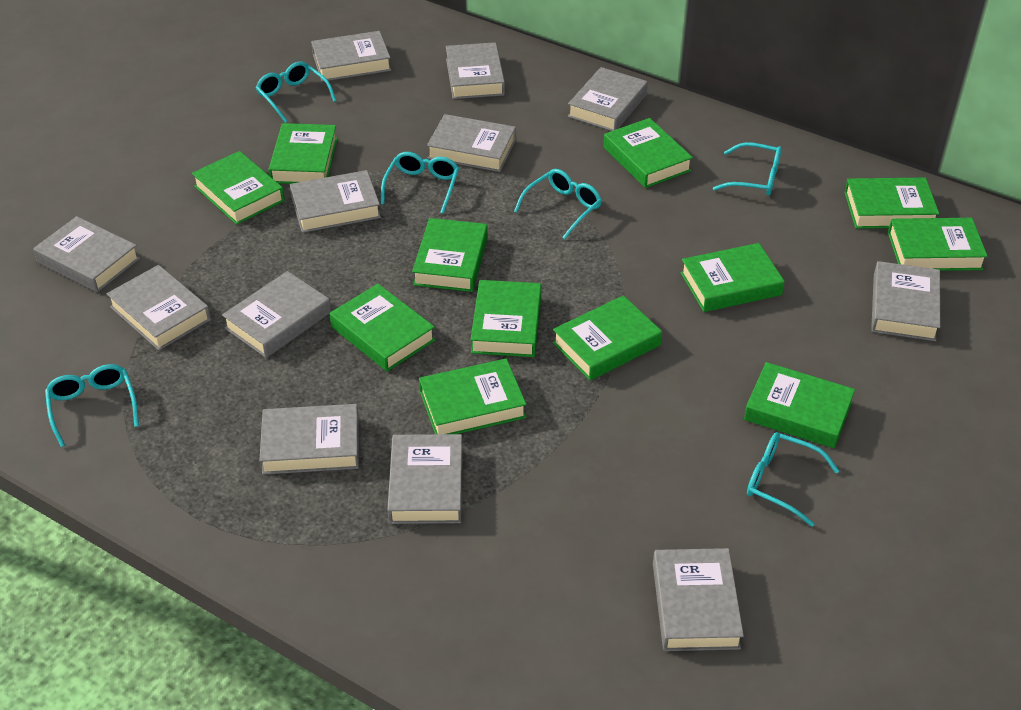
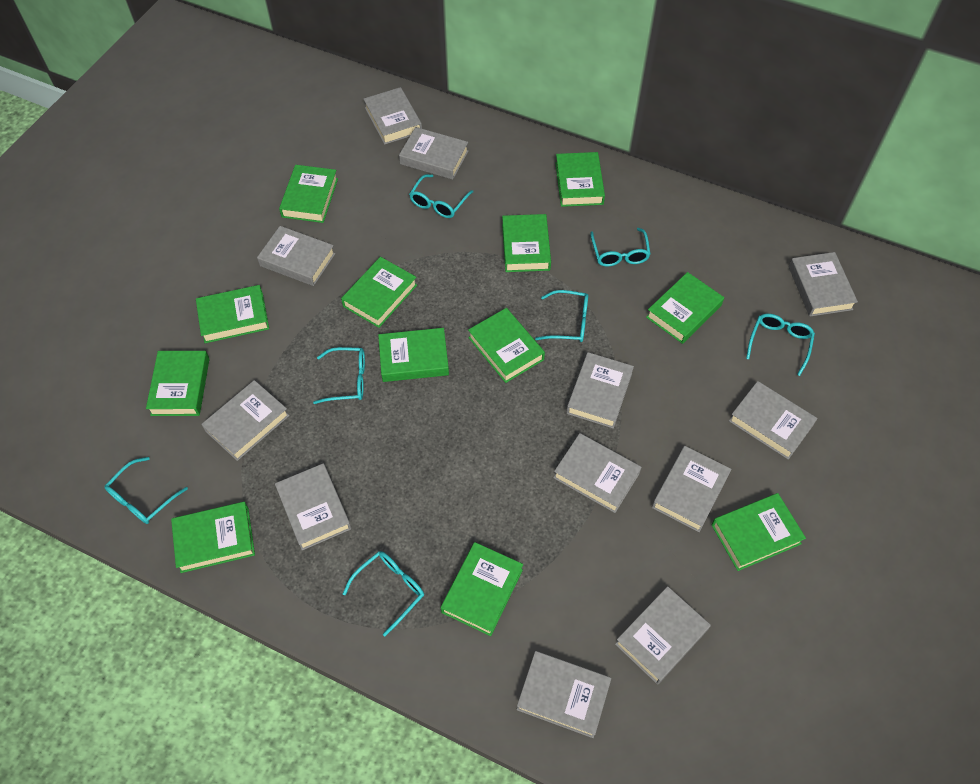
turquoise glasses: 6 -> 7

